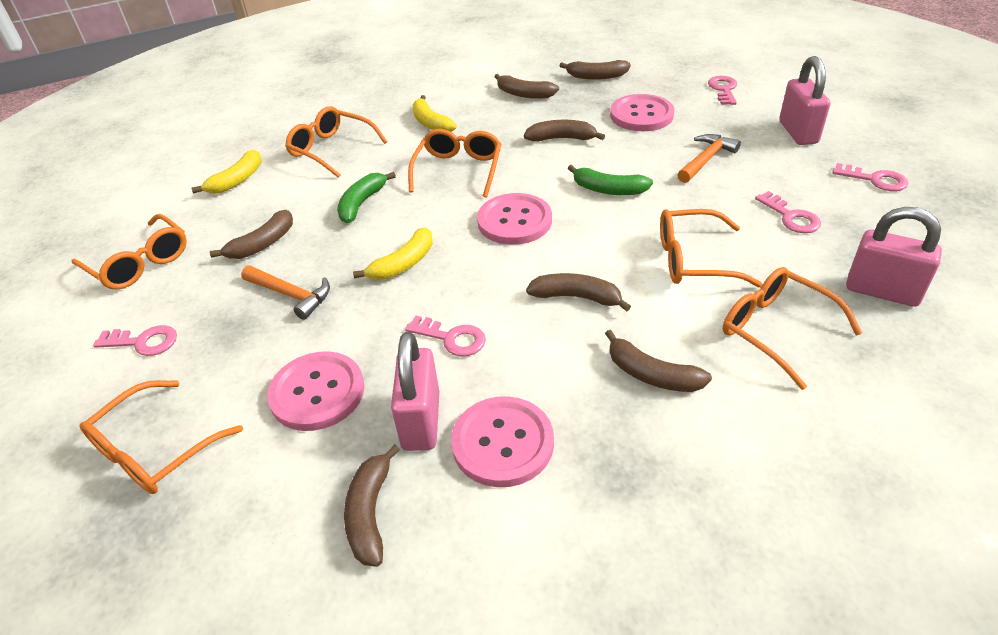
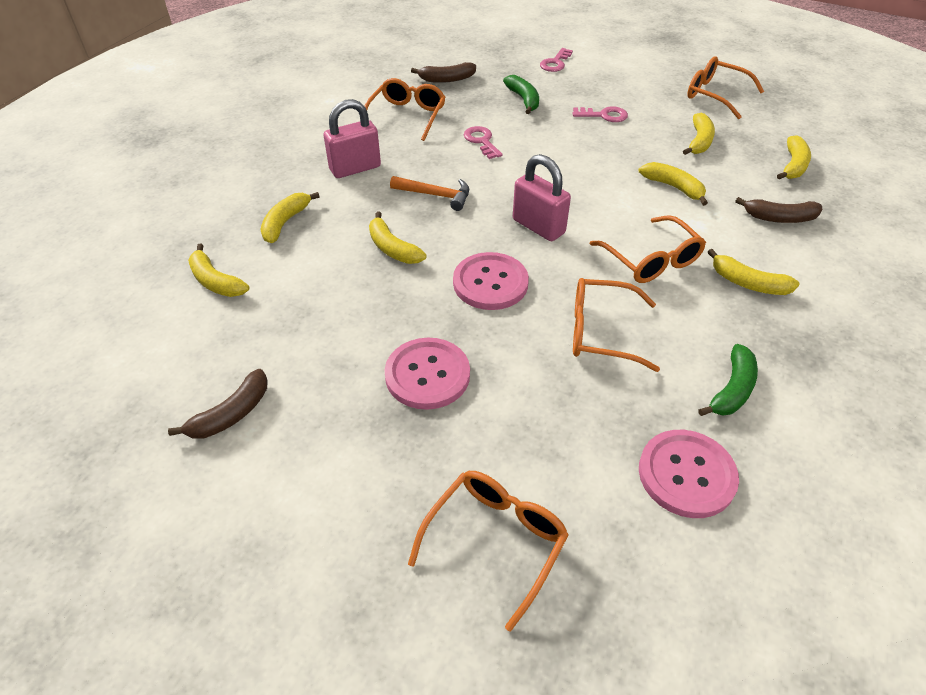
brown banana: 7 -> 3
orange glasses: 6 -> 5
orange hammer: 2 -> 1
pink button: 4 -> 3
pink key: 5 -> 3
pink padlock: 3 -> 2
yellow banana: 3 -> 7

